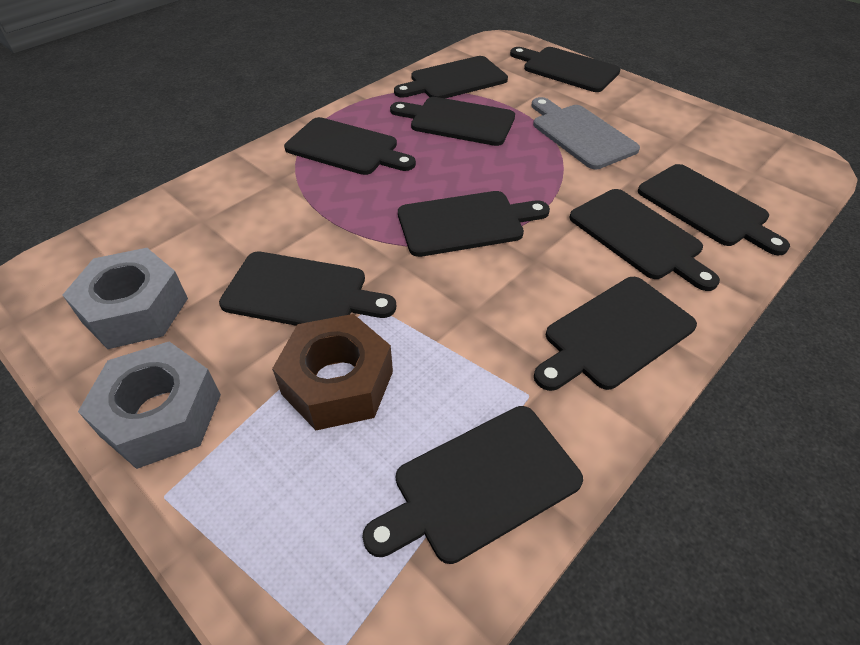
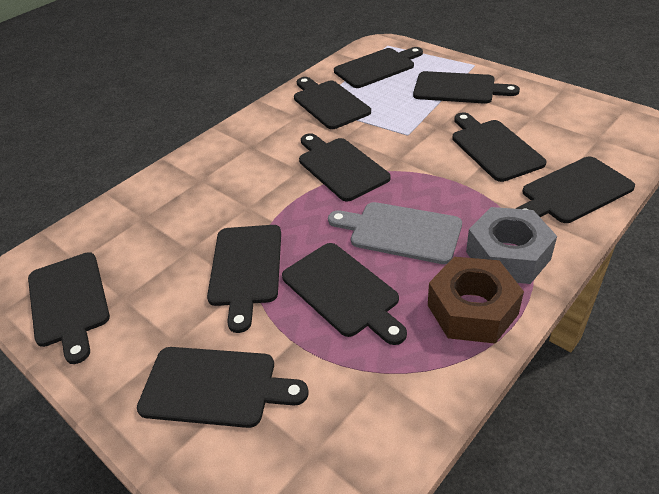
grey nut: 2 -> 1

